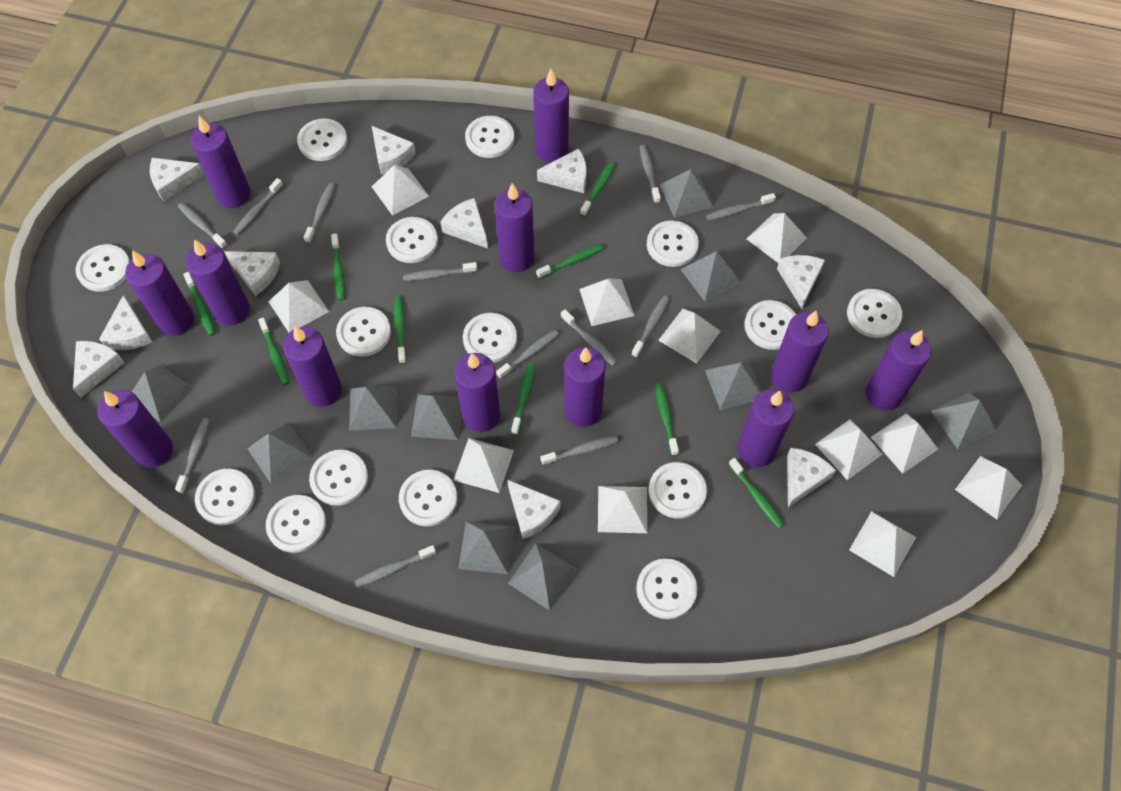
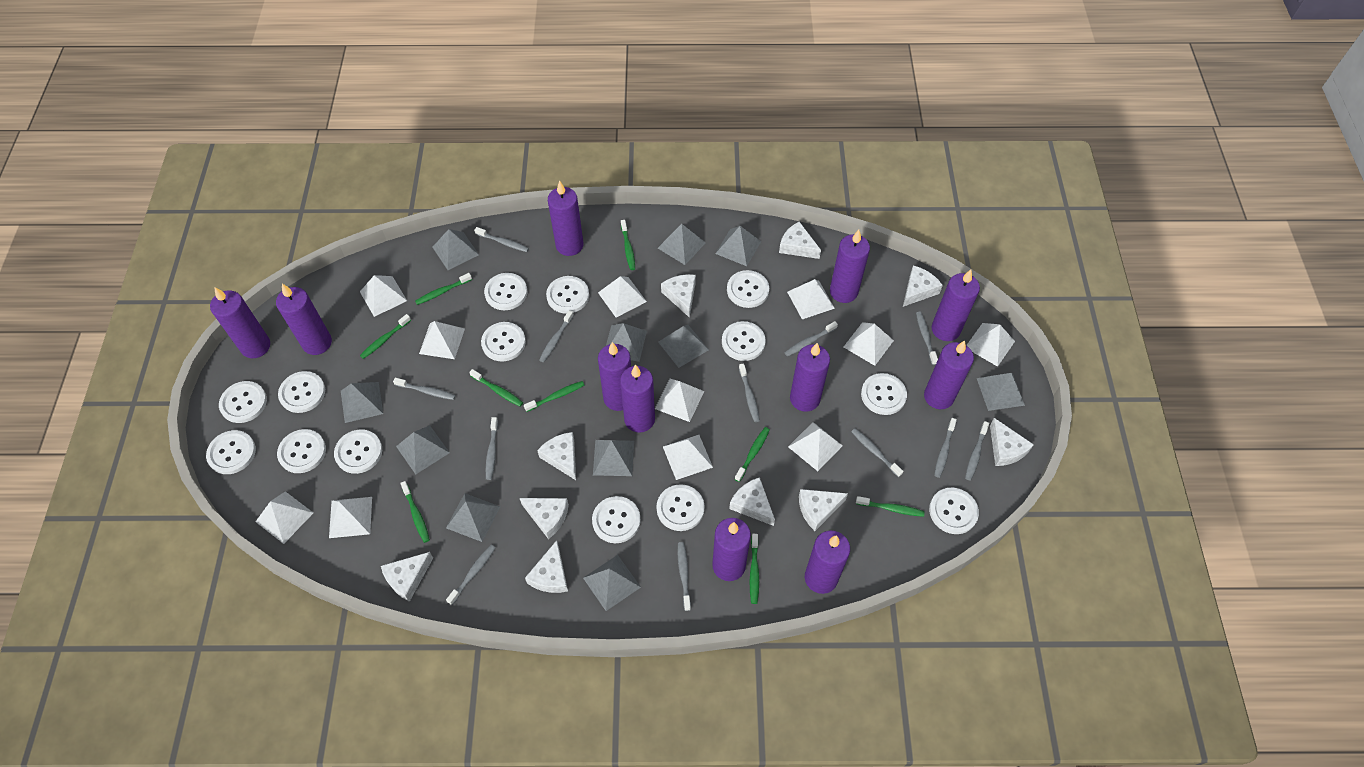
grey pyramid: 10 -> 11
purple candle: 12 -> 11
white button: 15 -> 14

